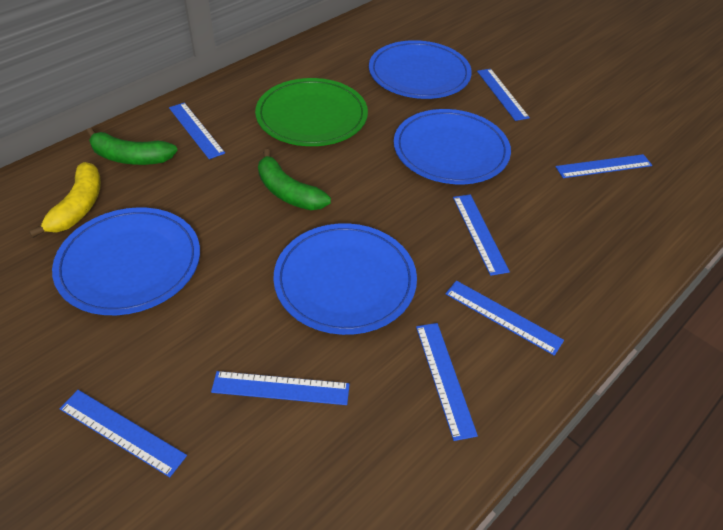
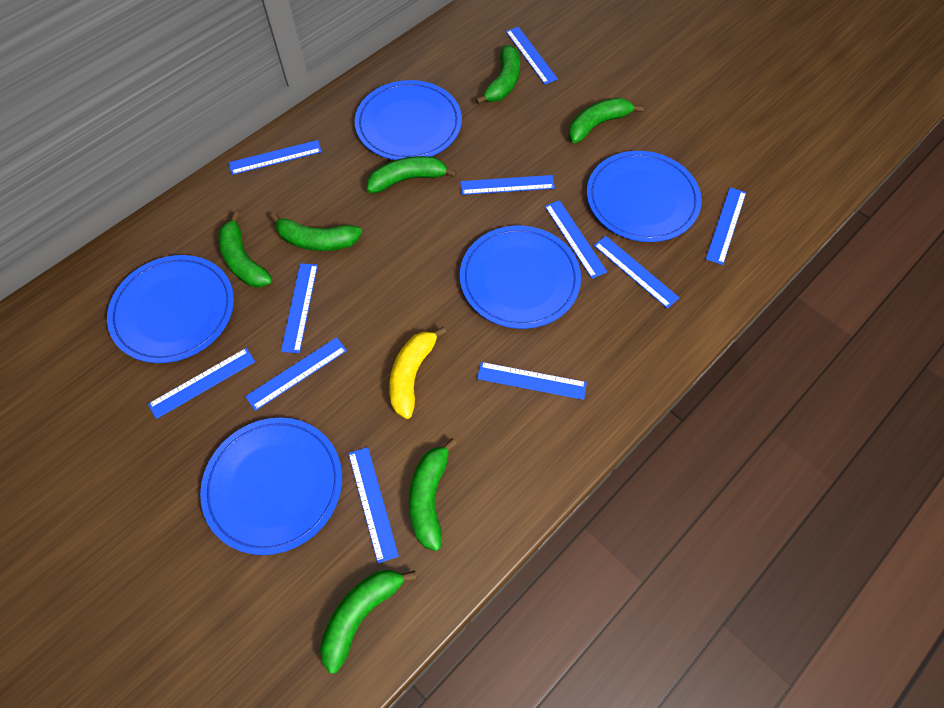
blue plate: 4 -> 5
blue ruler: 8 -> 11
green banana: 2 -> 7
green plate: 1 -> 0

